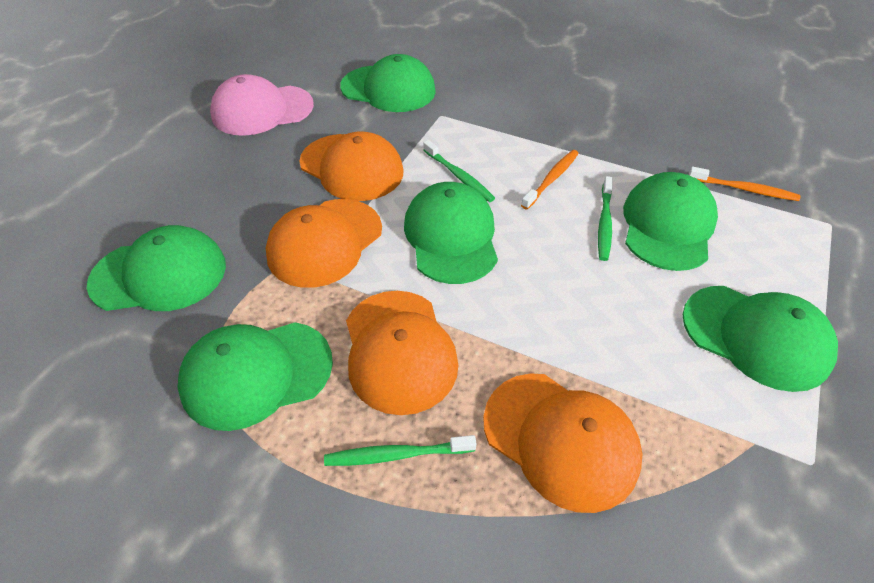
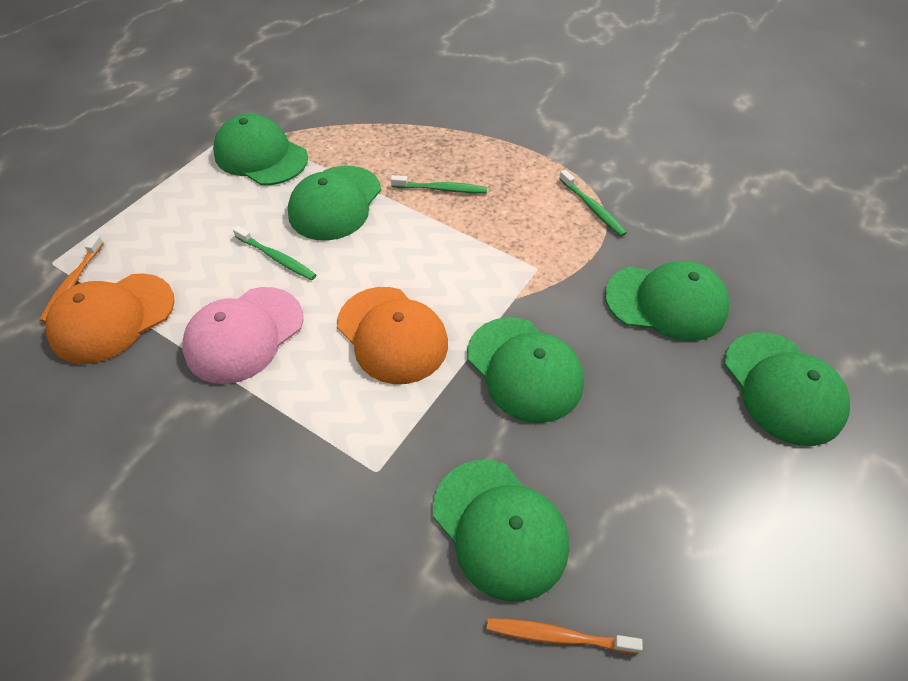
orange cap: 4 -> 2

